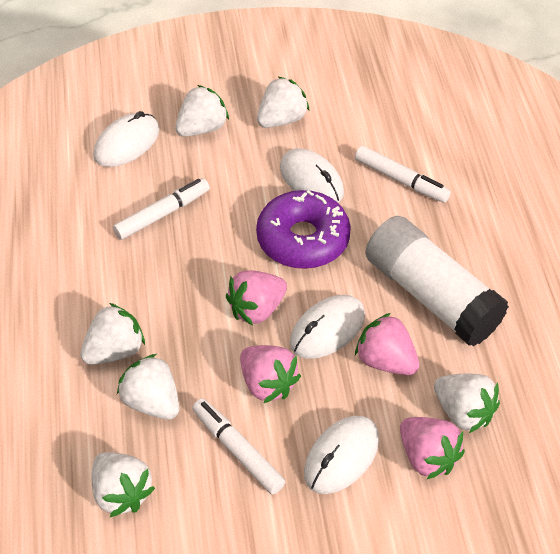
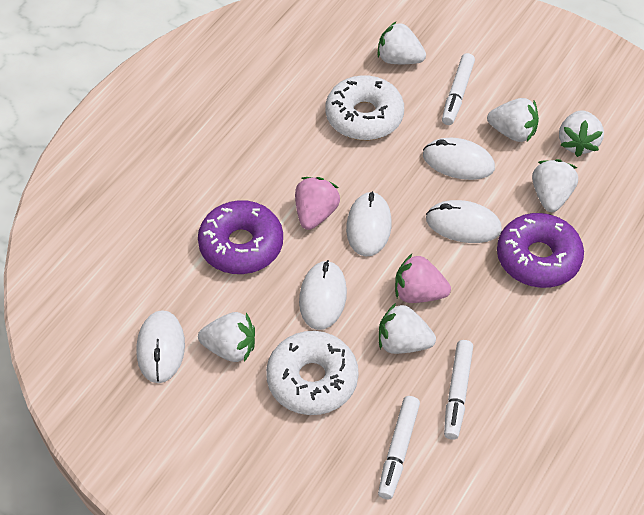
pink strawberry: 4 -> 2
purple donut: 1 -> 2
white donut: 0 -> 2
white glue stick: 1 -> 0
white mouse: 4 -> 5

